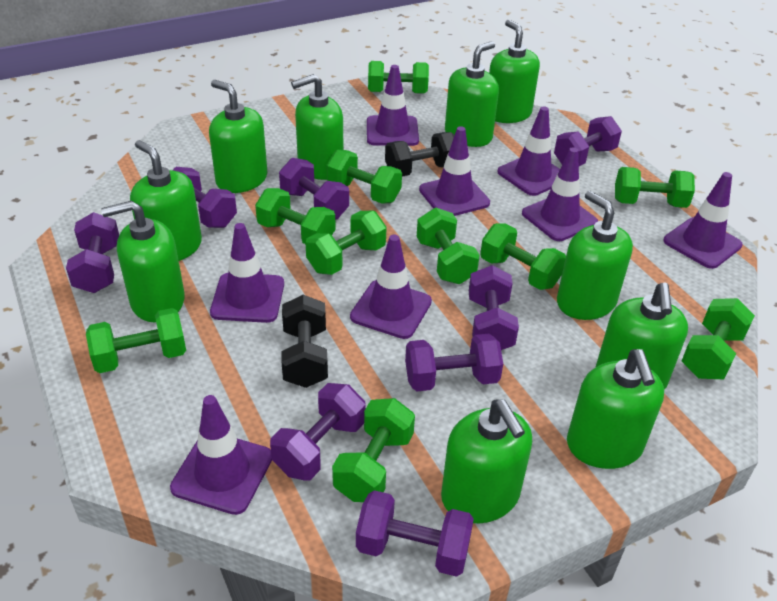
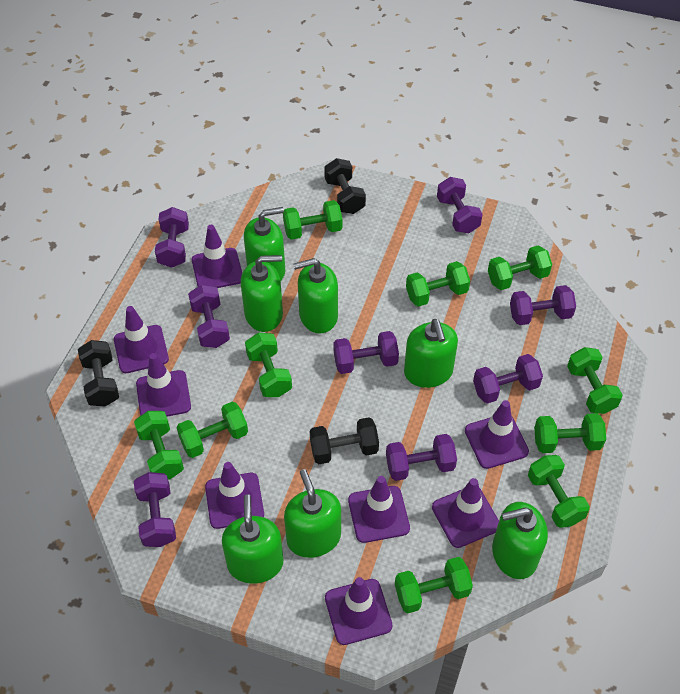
black dumbbell: 2 -> 3
green soap dispenser: 10 -> 7

